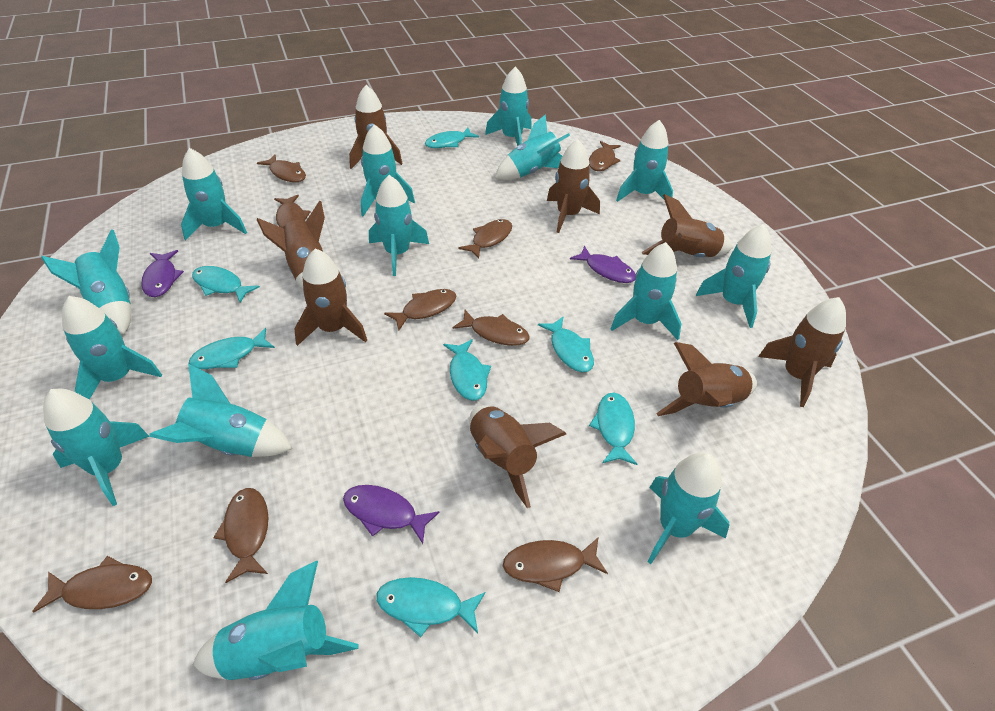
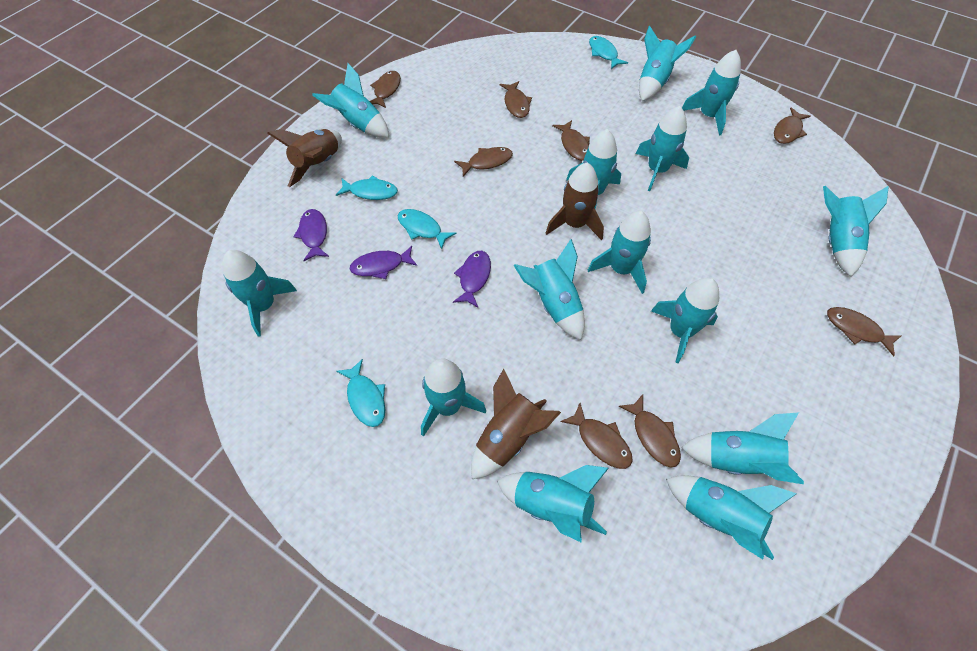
brown fish: 9 -> 8
brown rocket: 8 -> 3
turquoise fish: 7 -> 4

